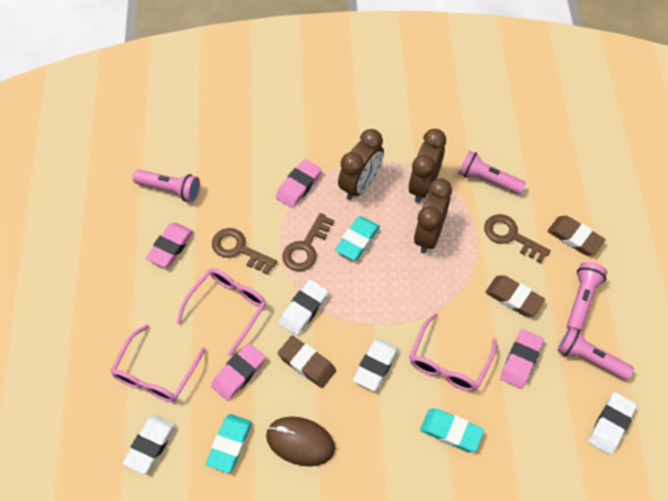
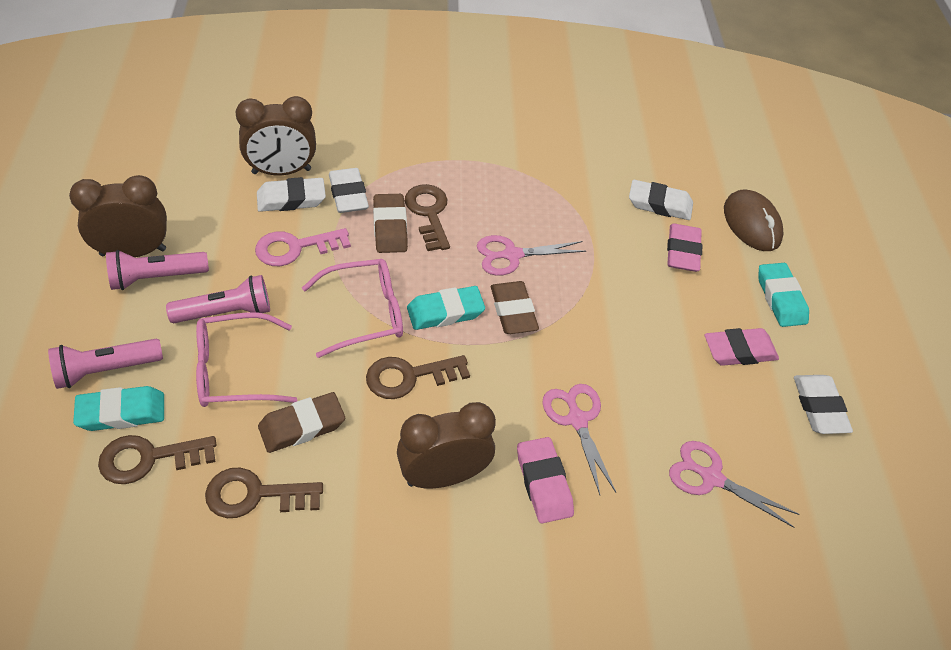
brown key: 3 -> 4
pink eraser: 4 -> 3
pink flashlight: 4 -> 3
pink glasses: 3 -> 2
pink key: 0 -> 1
pink scissors: 0 -> 3

